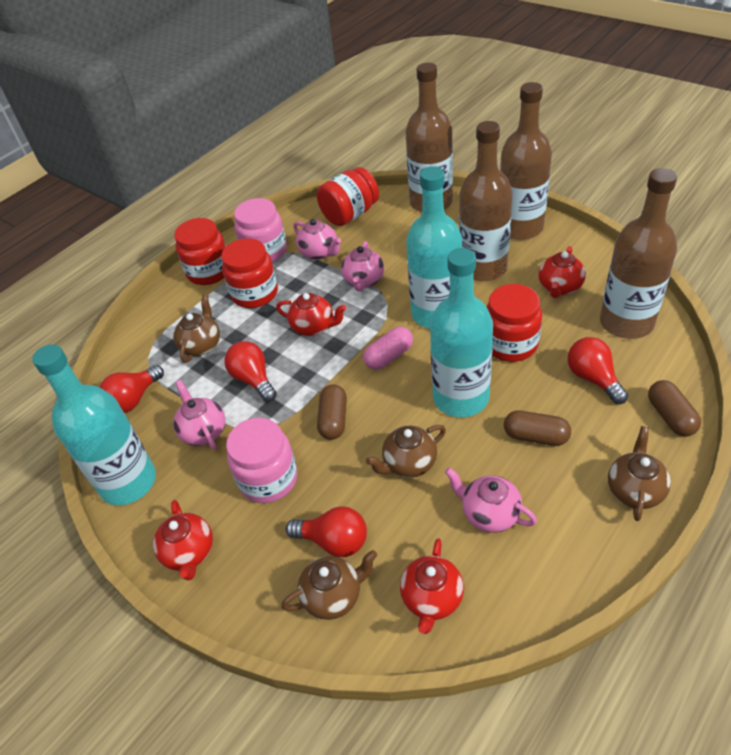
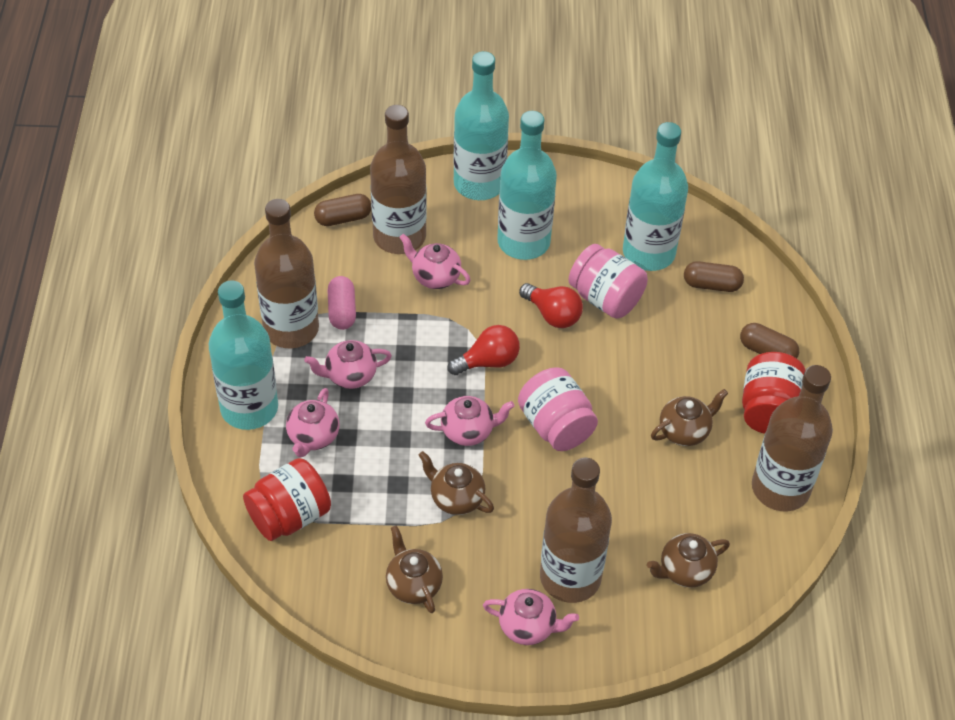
pink teapot: 4 -> 5
red jar: 4 -> 2
red light bulb: 4 -> 2
red teapot: 4 -> 0
turquoise bottle: 3 -> 4

